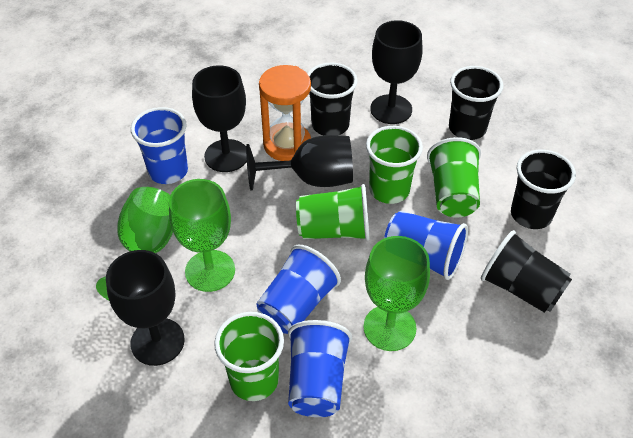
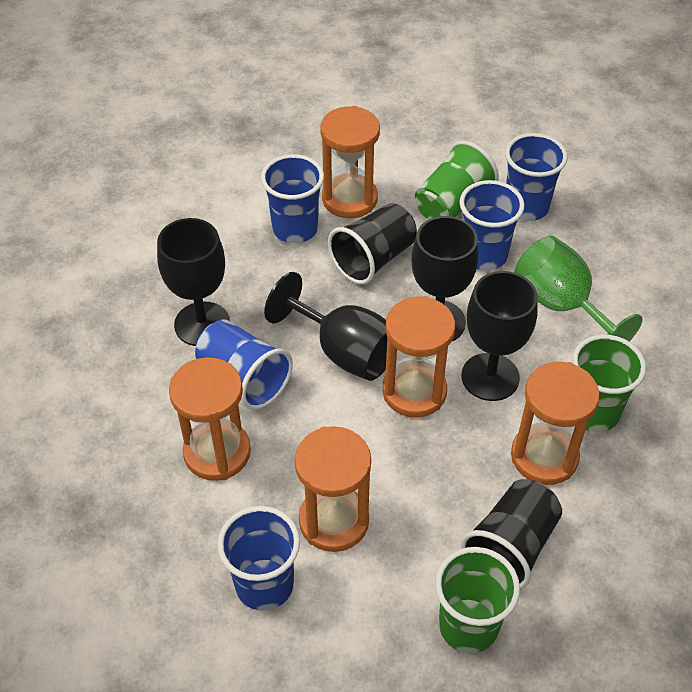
black cup: 4 -> 2
blue cup: 4 -> 5
green cup: 4 -> 3
green goblet: 3 -> 1
orange hourglass: 1 -> 5

